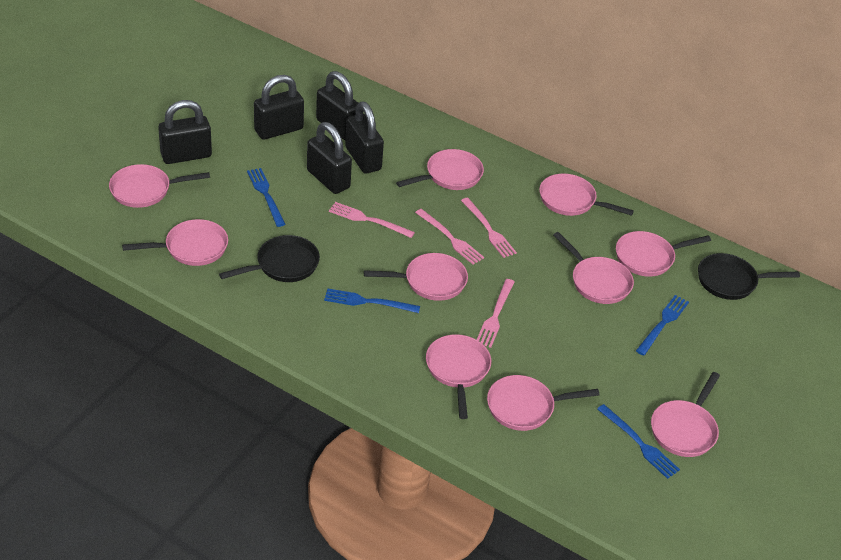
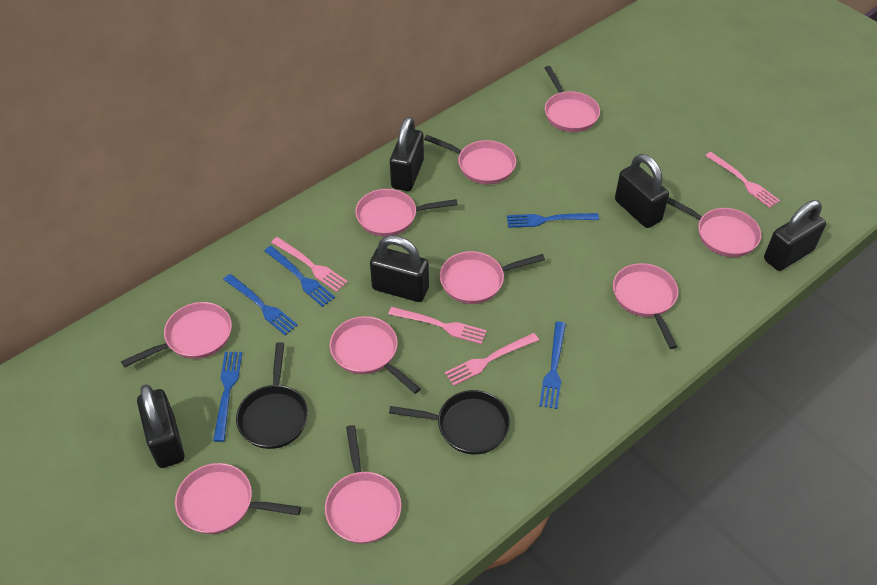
blue fork: 4 -> 5

